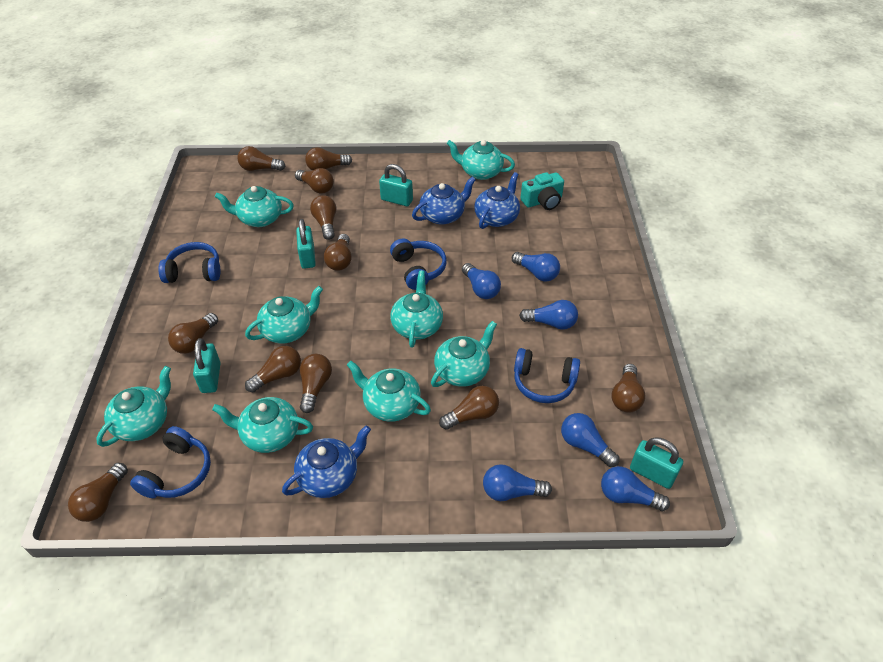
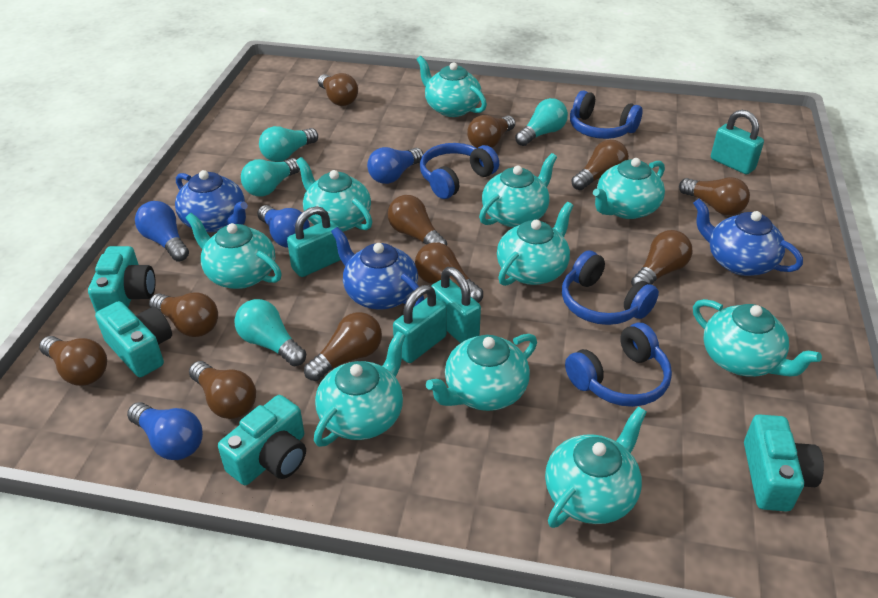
blue light bulb: 6 -> 4
turquoise camera: 1 -> 4
turquoise light bulb: 0 -> 4
turquoise teapot: 8 -> 10

